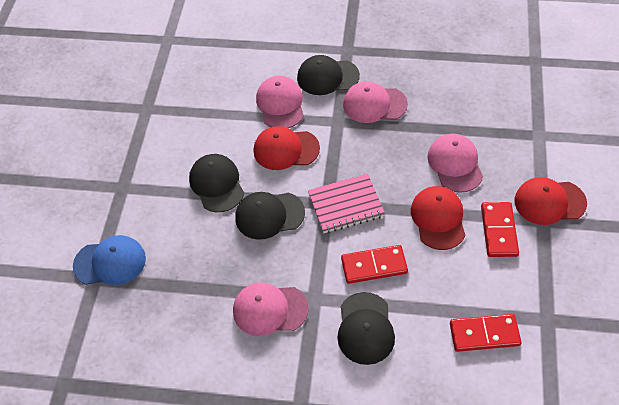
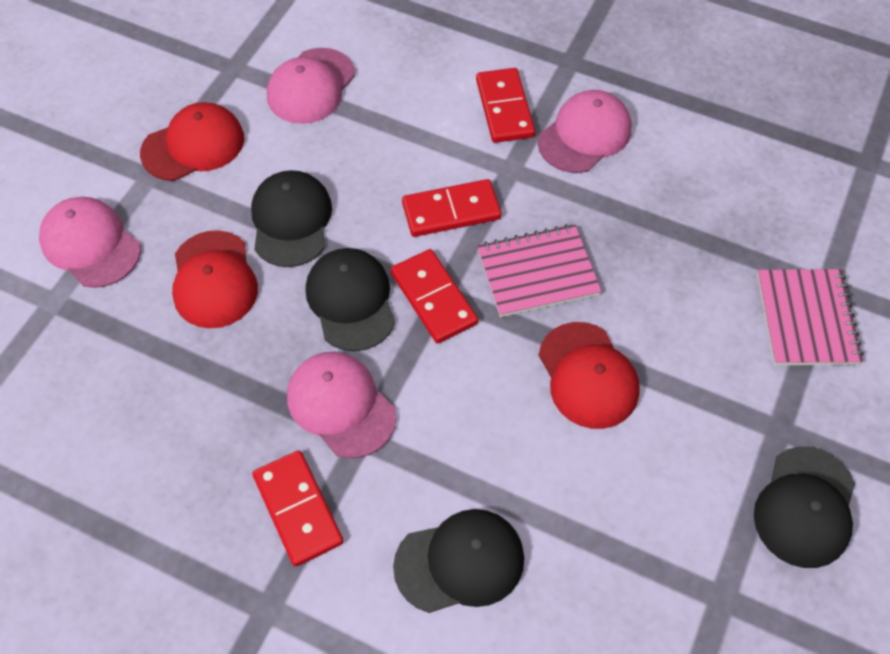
blue cap: 1 -> 0
pink notebook: 1 -> 2
red domino: 3 -> 4

